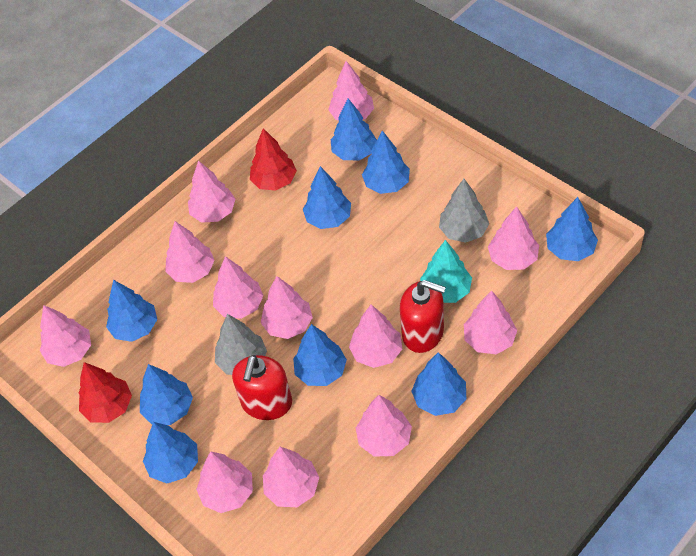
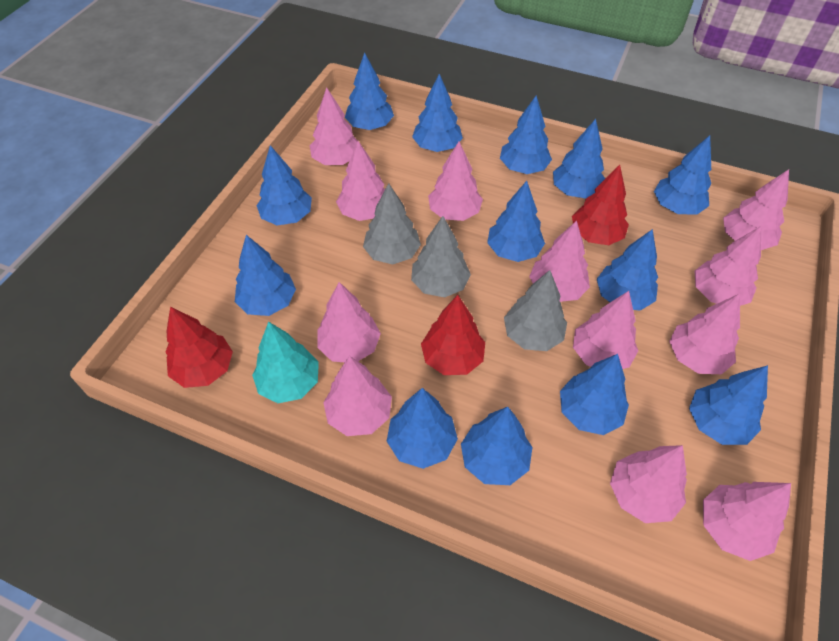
blue tree: 9 -> 13
grey tree: 2 -> 3
red soap dispenser: 2 -> 0
red tree: 2 -> 3

